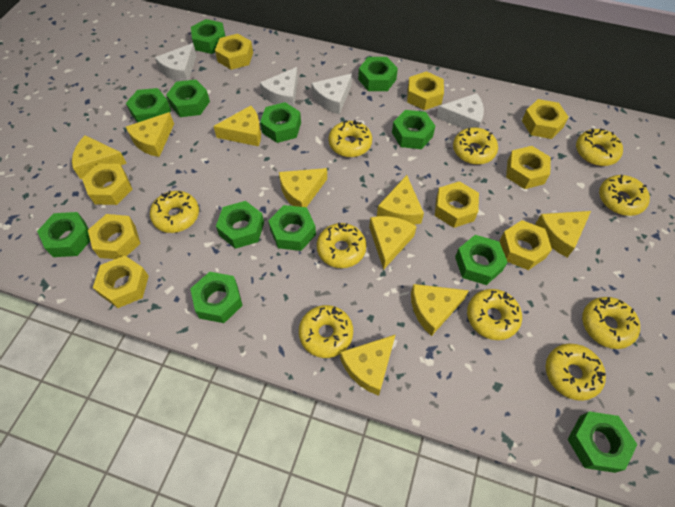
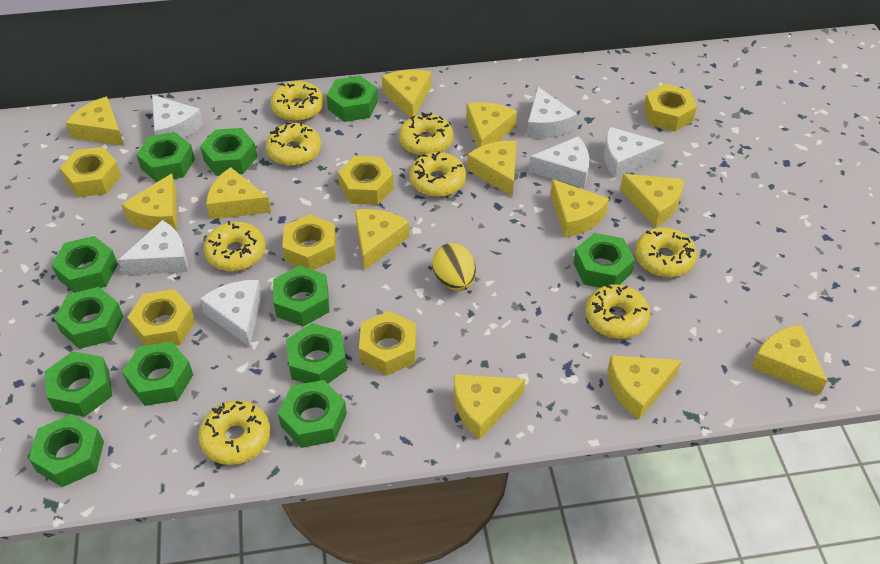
white cheese: 4 -> 6
yellow cheese: 9 -> 12
yellow donut: 10 -> 8
yellow egg: 0 -> 1
yellow nut: 9 -> 6

